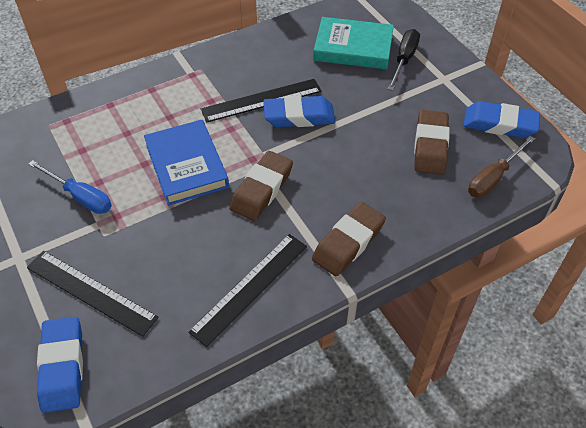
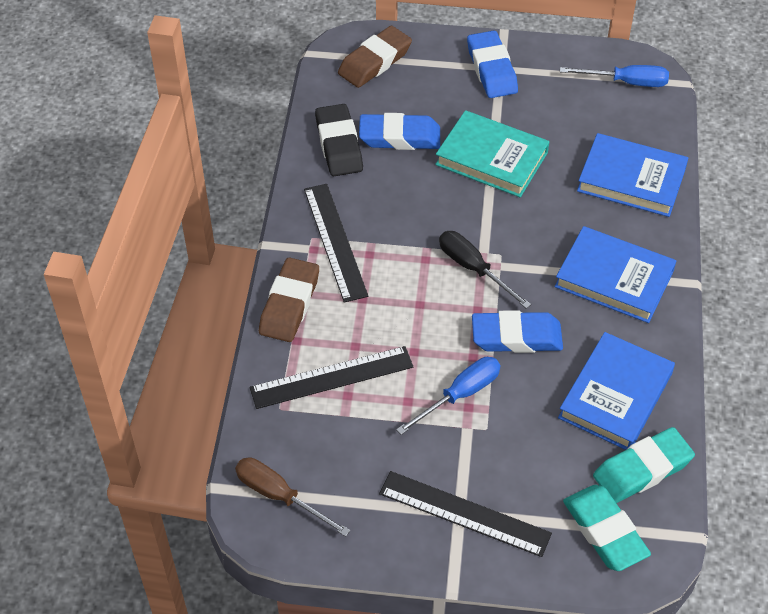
black eraser: 0 -> 1
blue book: 1 -> 3
blue screwdriver: 1 -> 2
brown eraser: 3 -> 2
turquoise eraser: 0 -> 2

